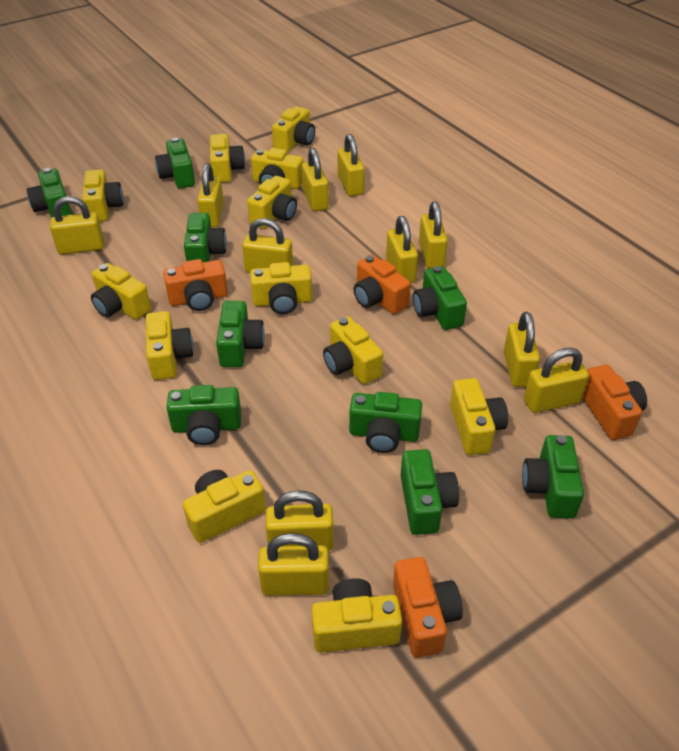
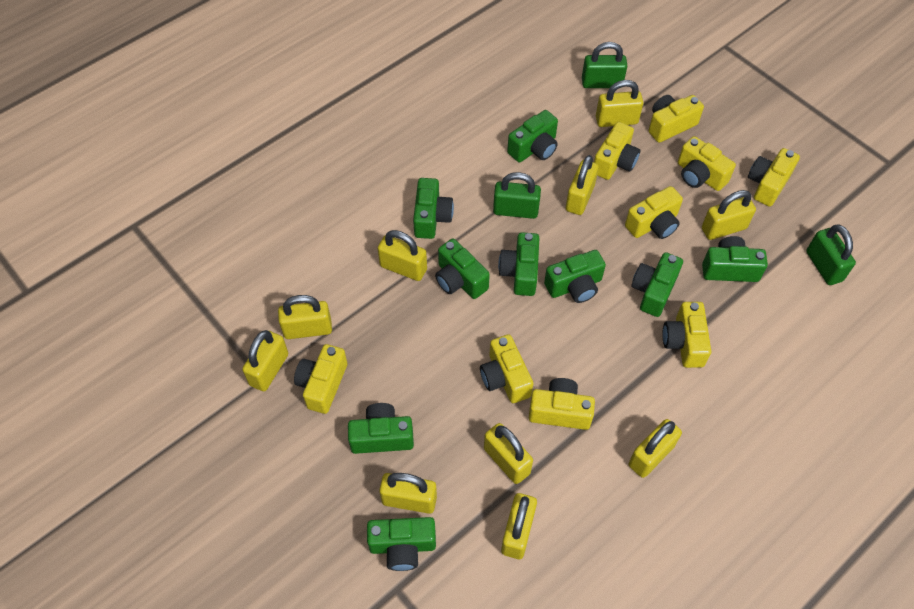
green padlock: 0 -> 3
orange camera: 4 -> 0
yellow camera: 12 -> 9
yellow padlock: 11 -> 10

